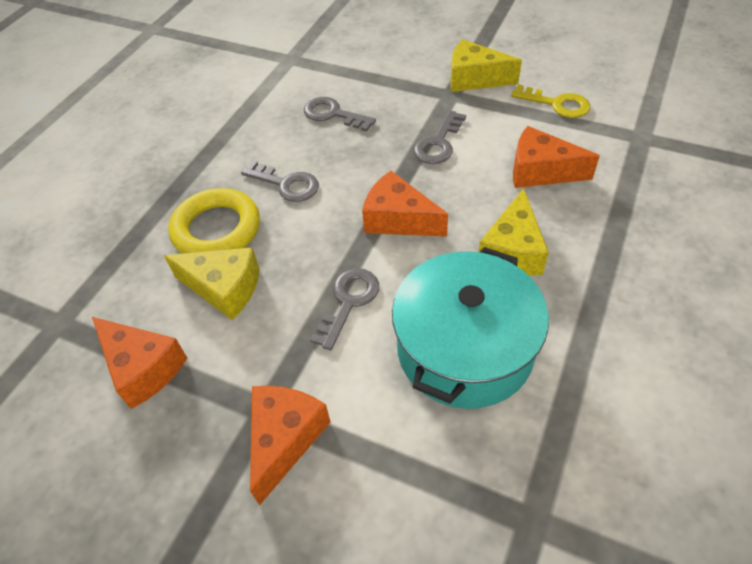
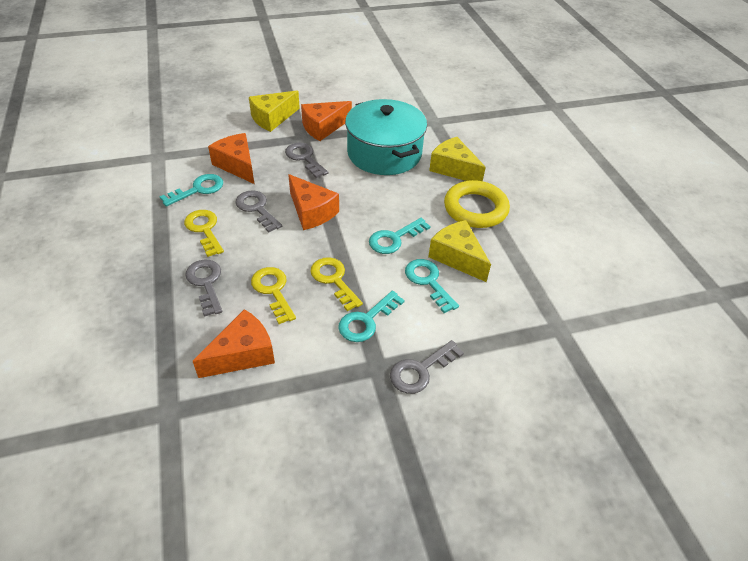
turquoise key: 0 -> 4
yellow key: 1 -> 3

